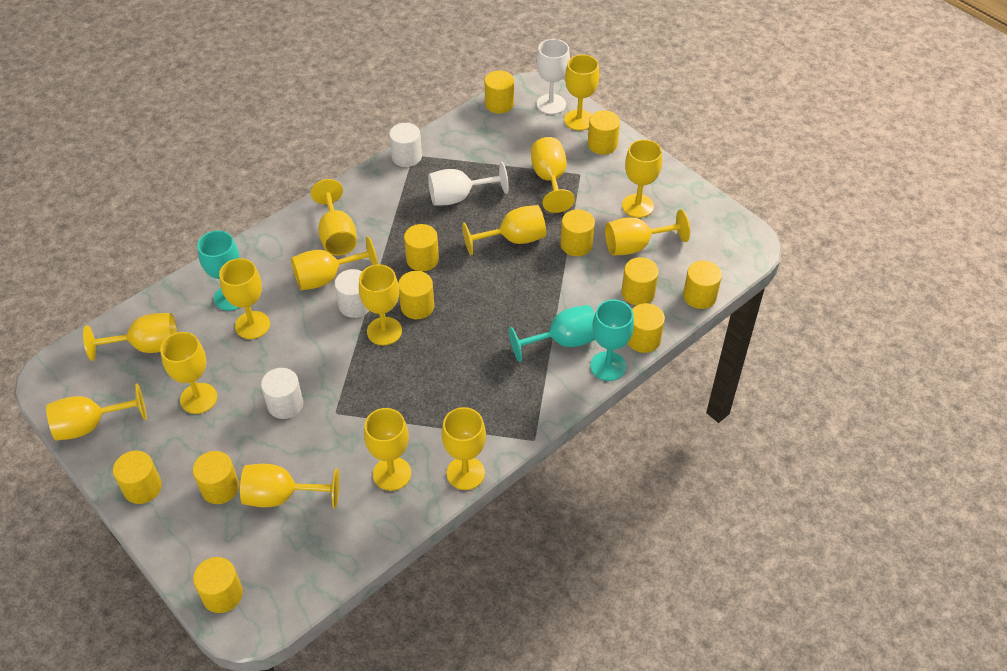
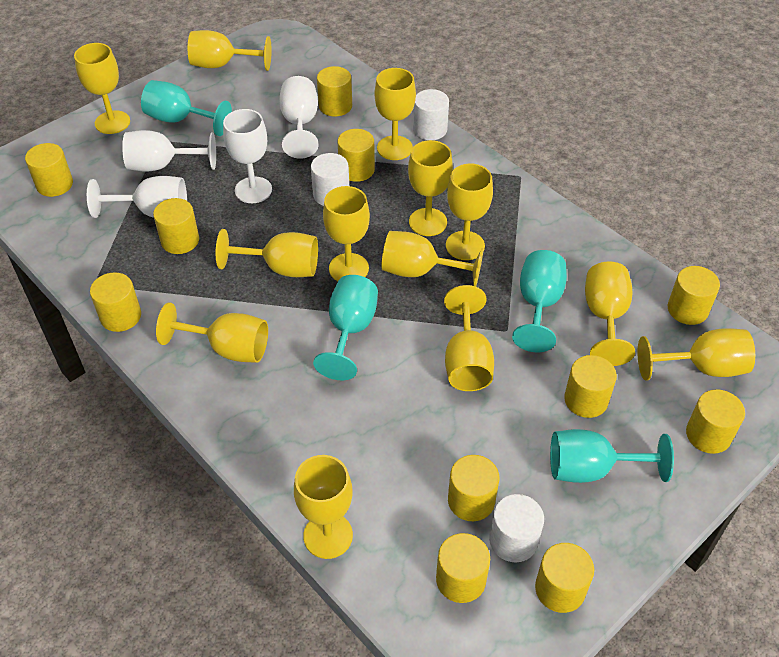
turquoise goblet: 3 -> 4
white goblet: 2 -> 4
yellow goblet: 15 -> 13

